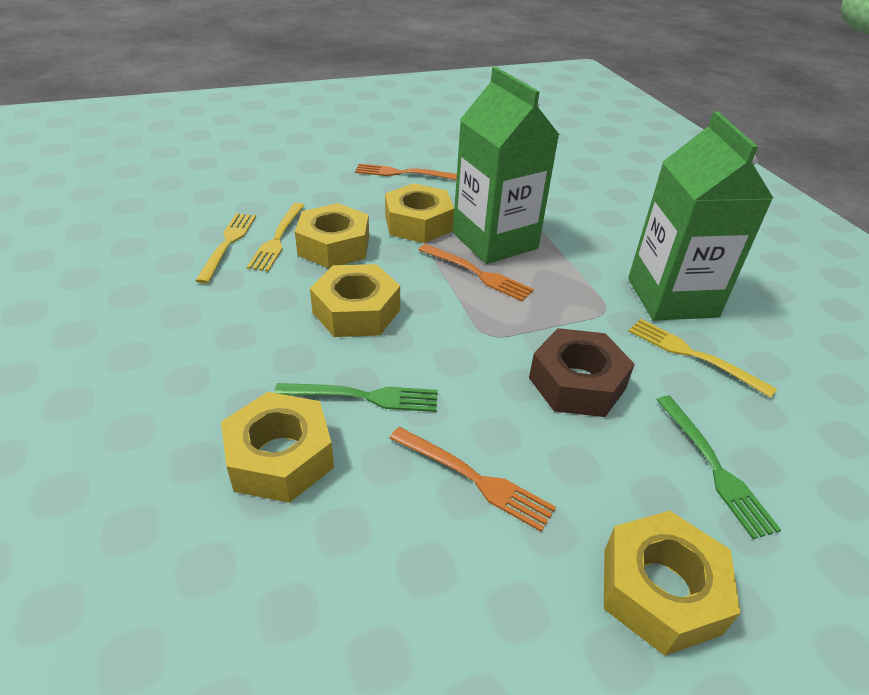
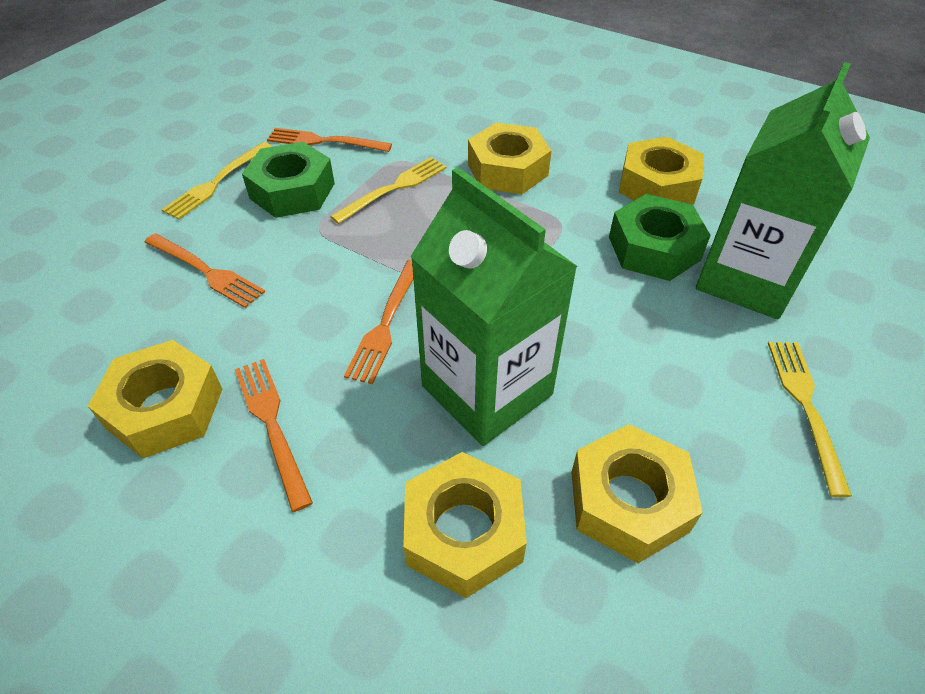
brown nut: 1 -> 0
green fork: 2 -> 0
green nut: 0 -> 2
orange fork: 3 -> 4

